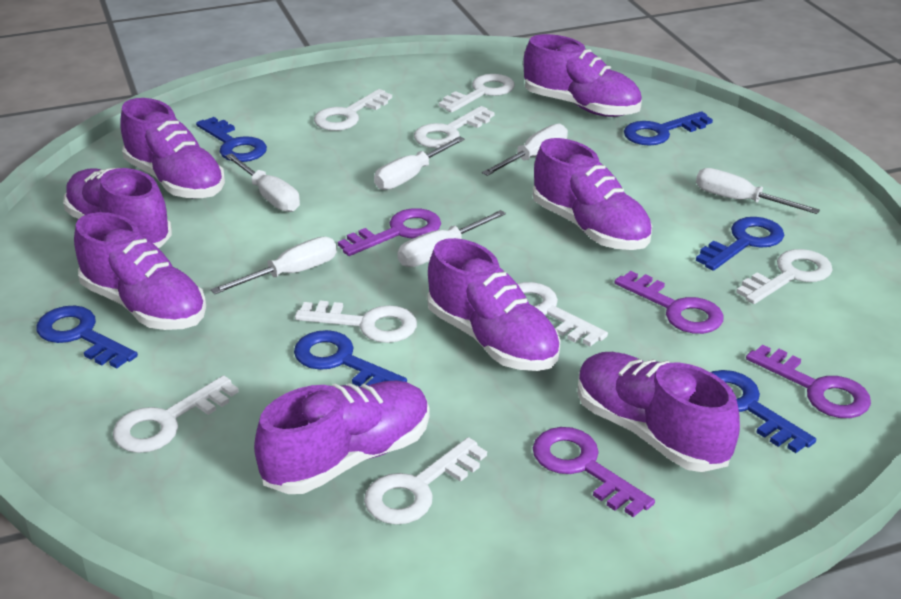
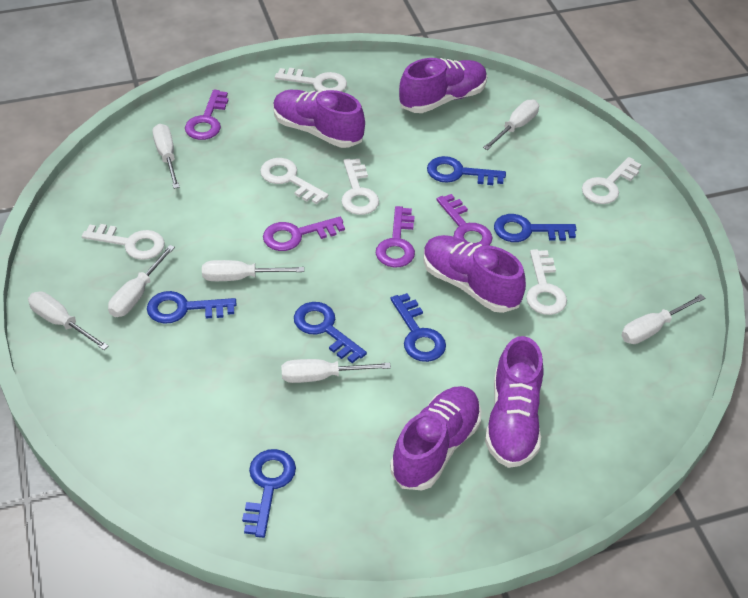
purple shoe: 8 -> 5
white key: 8 -> 6
white screwdriver: 6 -> 7

